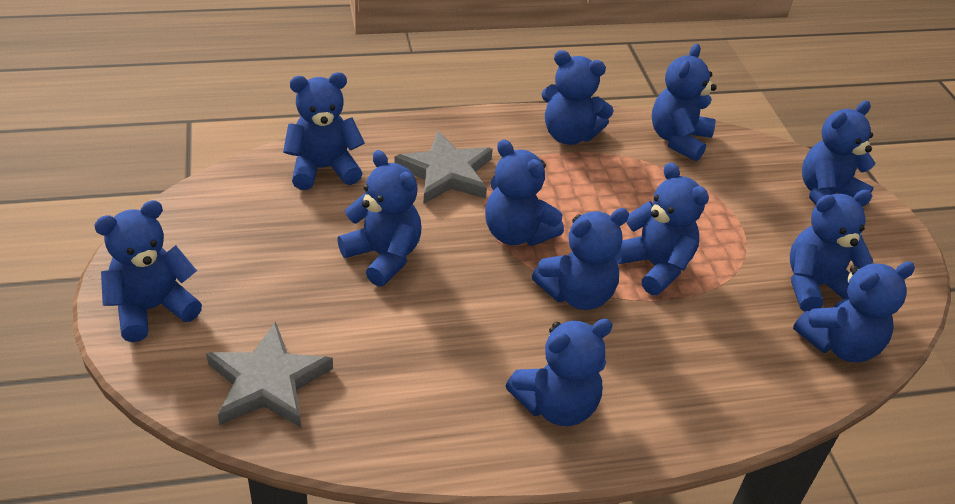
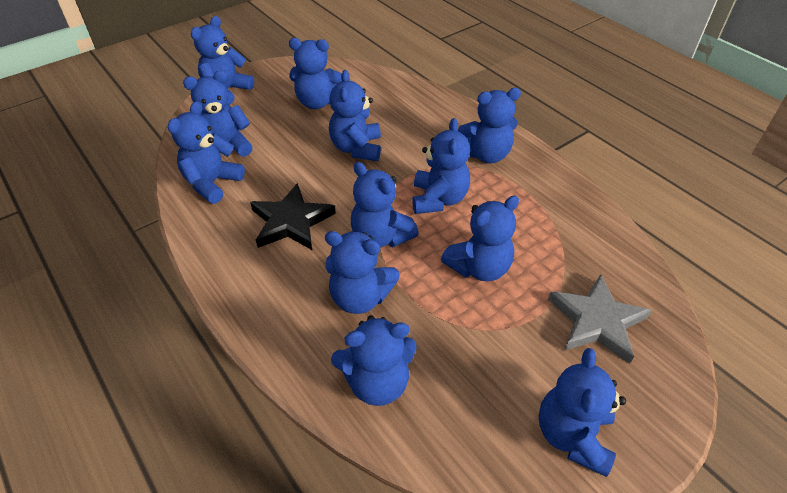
black star: 0 -> 1
grey star: 2 -> 1

